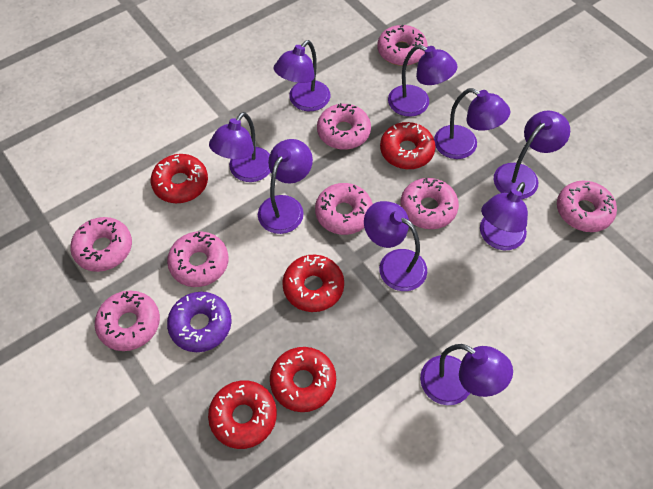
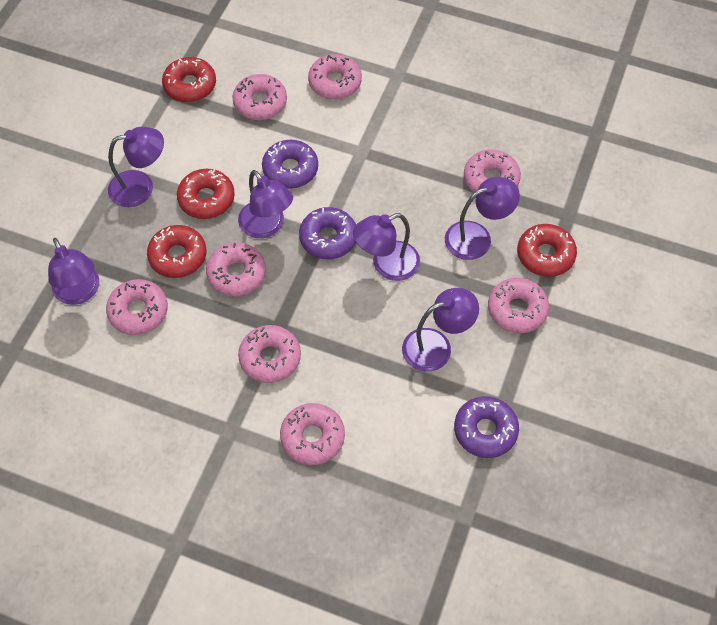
purple donut: 1 -> 3
purple lamp: 9 -> 6
red donut: 5 -> 4

